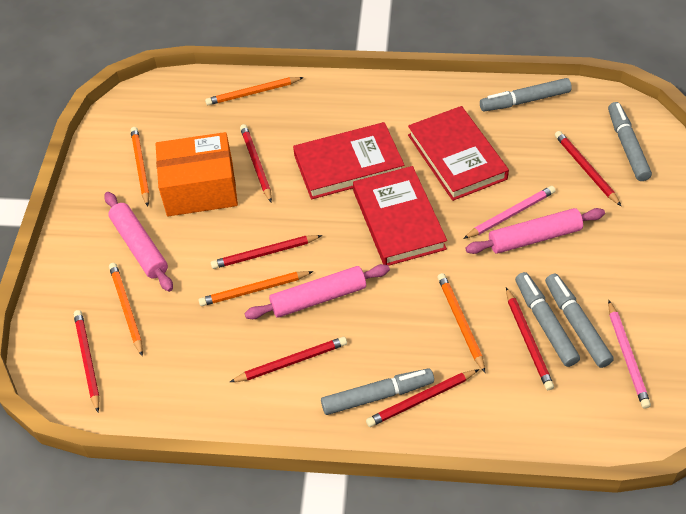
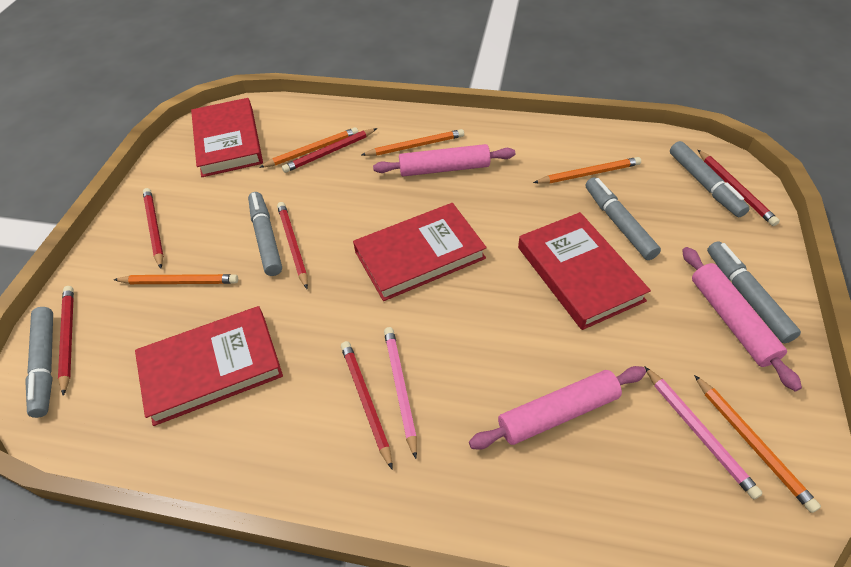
orange box: 1 -> 0
red book: 3 -> 4
red pencil: 7 -> 6

